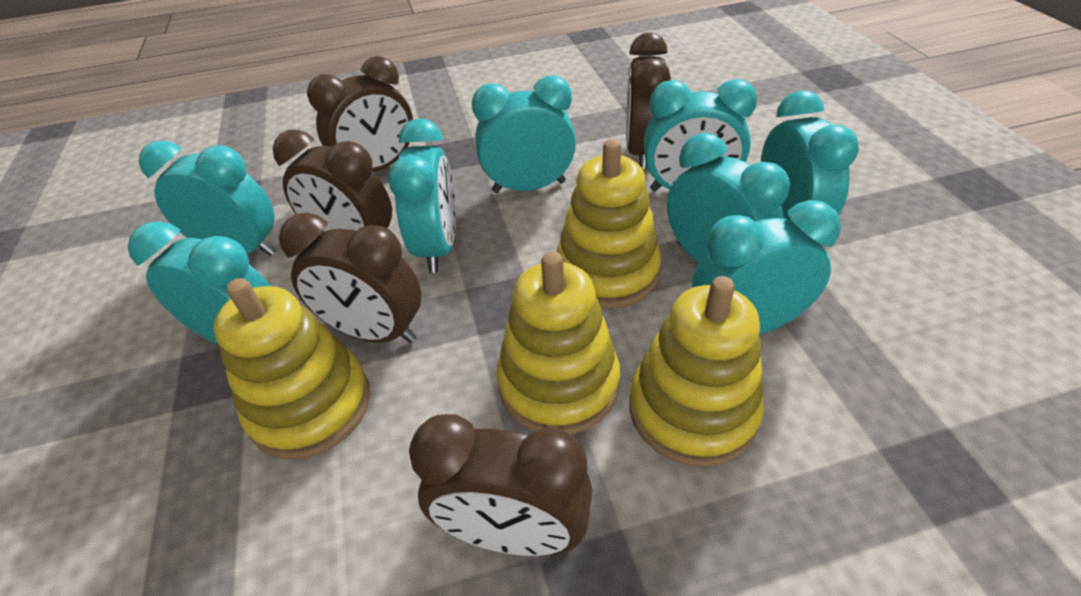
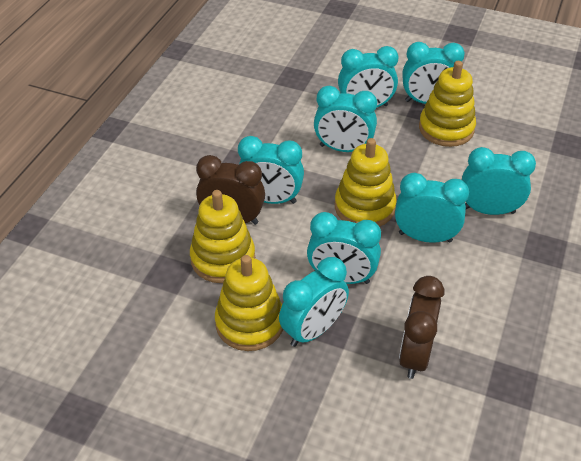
brown clock: 5 -> 2

